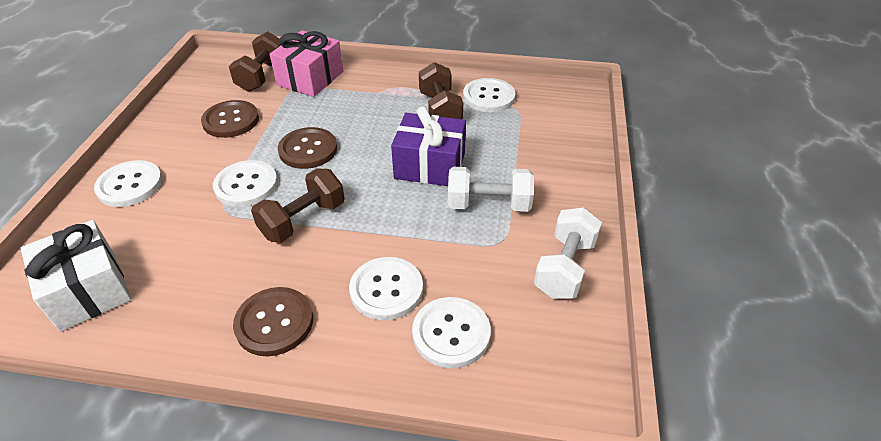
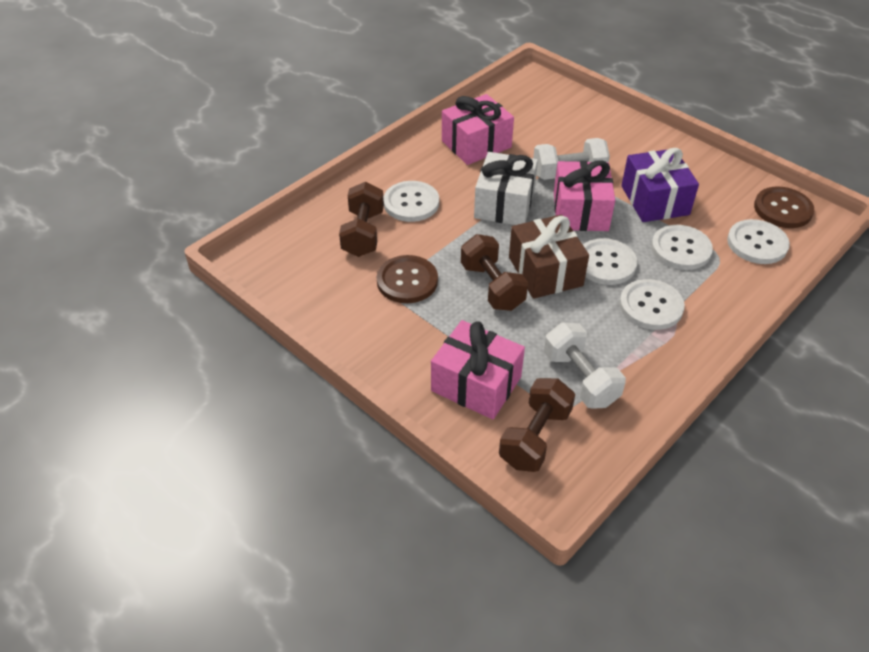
brown button: 3 -> 2
brown gift: 0 -> 1
pink gift: 1 -> 3

